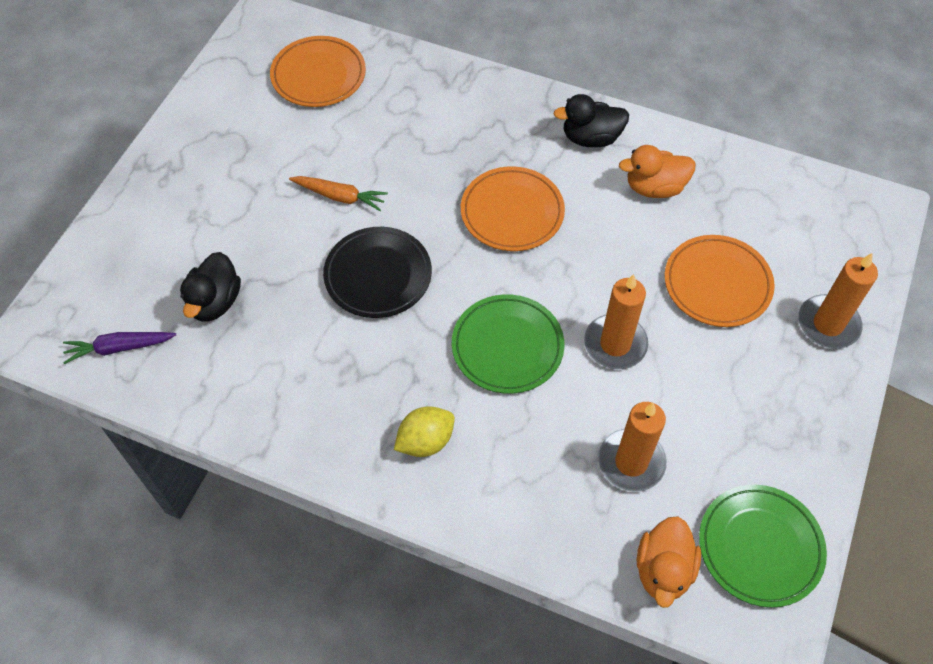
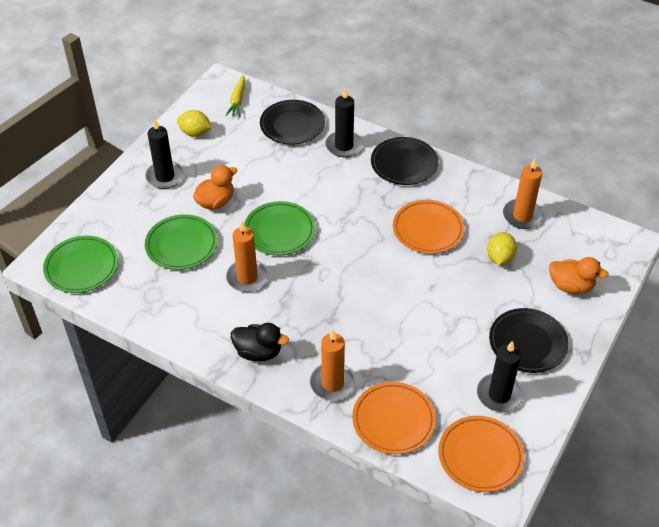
black candle: 0 -> 3
black duck: 2 -> 1
black plate: 1 -> 3
green plate: 2 -> 3
orange carrot: 1 -> 0
purple carrot: 1 -> 0
yellow carrot: 0 -> 1
yellow lemon: 1 -> 2

